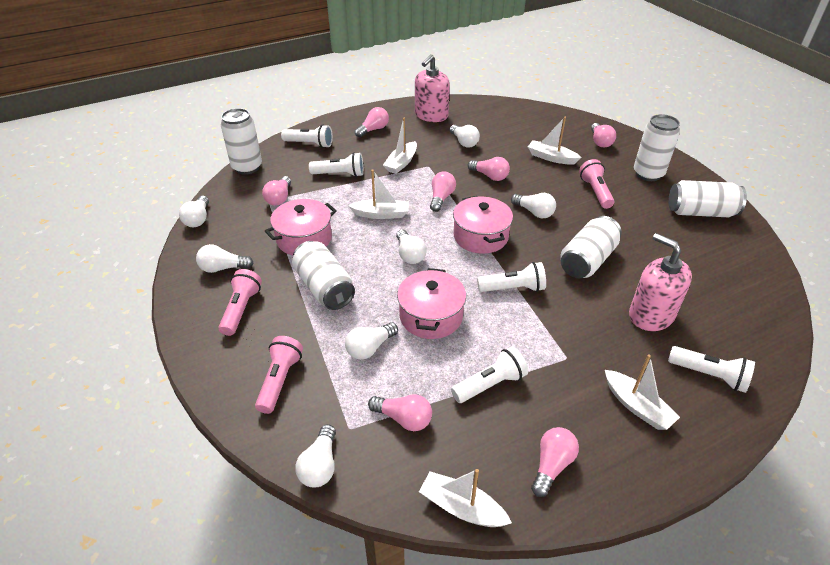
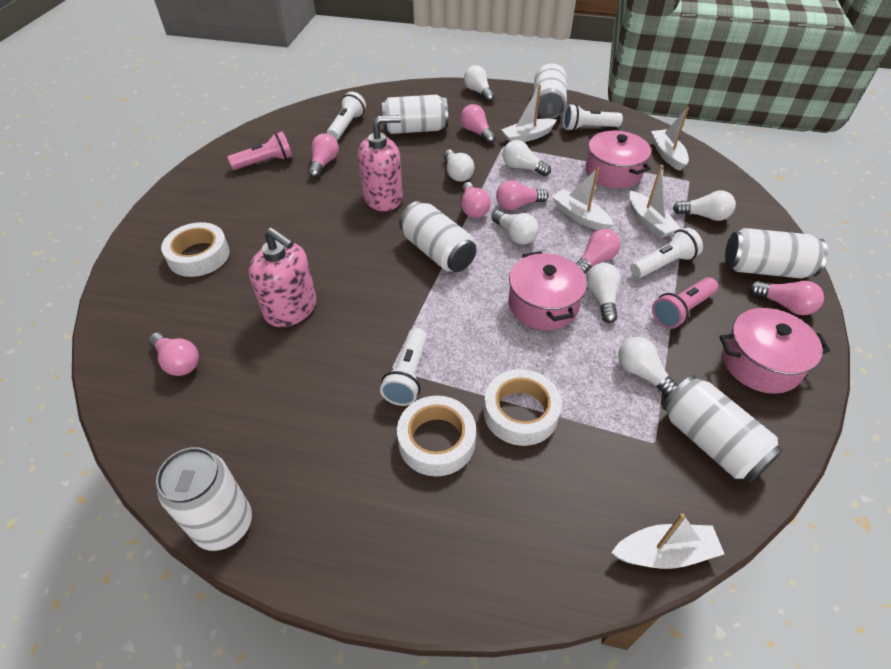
pink flashlight: 3 -> 2
white can: 5 -> 6
white flashlight: 5 -> 4
white tape: 0 -> 3

